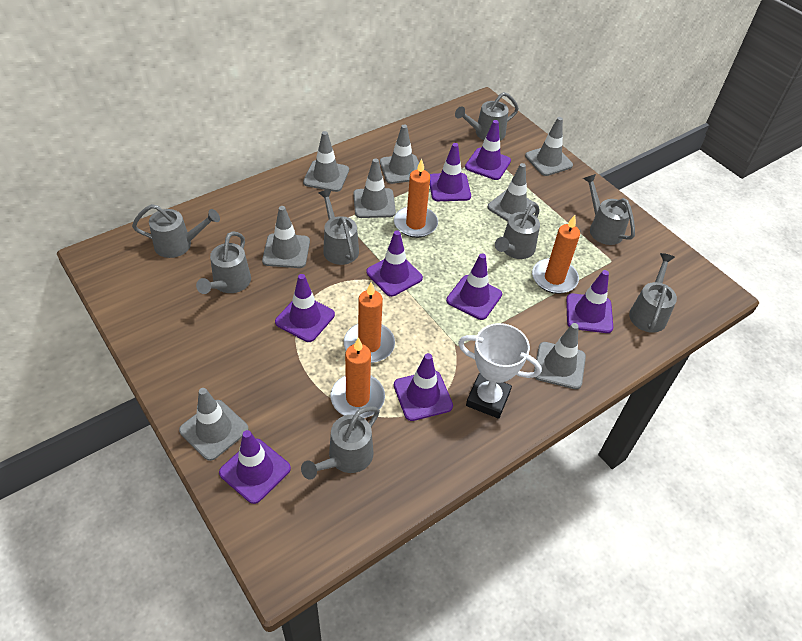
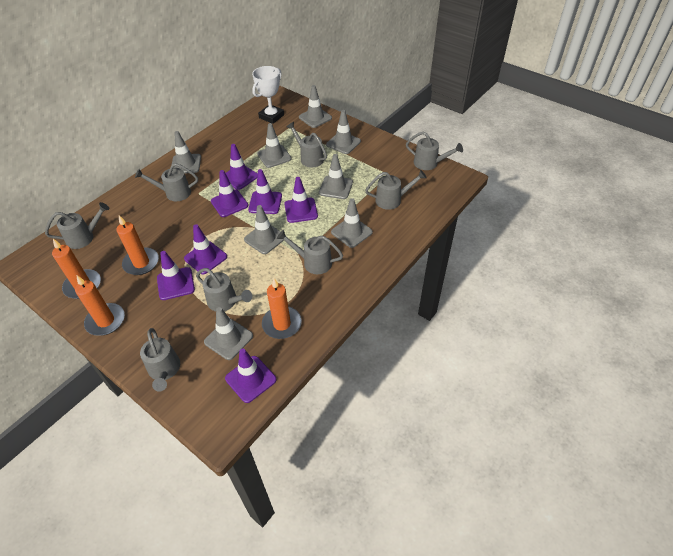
purple traffic cone: 8 -> 7

